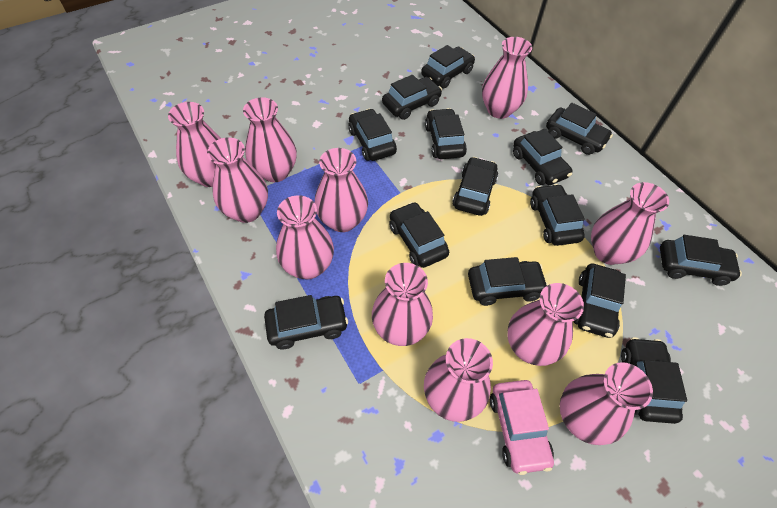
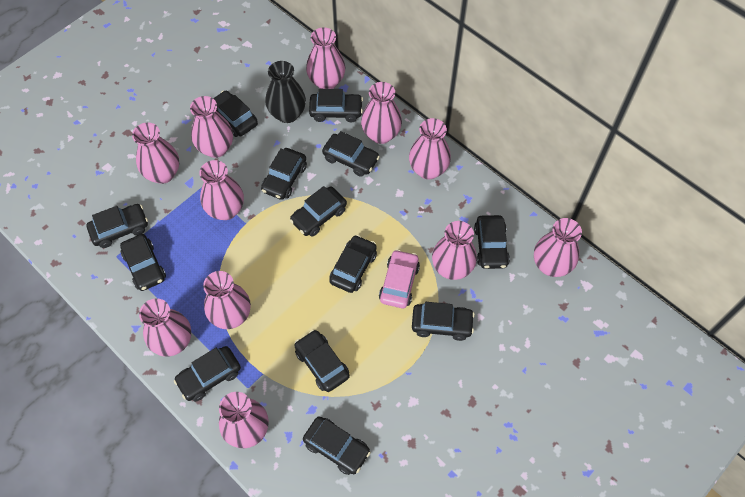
black car: 14 -> 13
black vase: 0 -> 1

